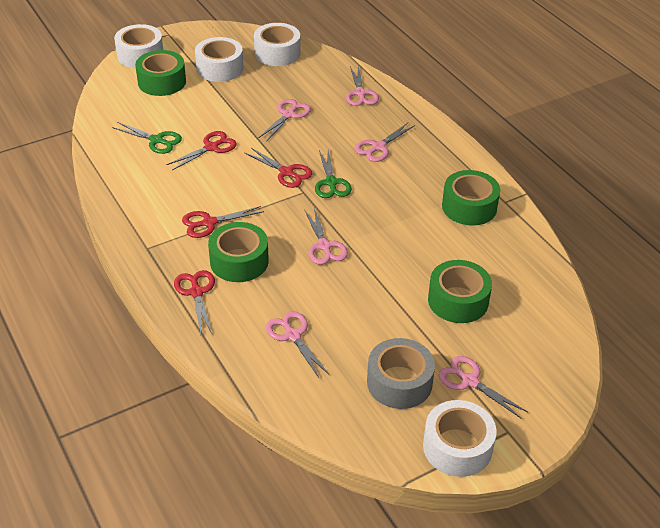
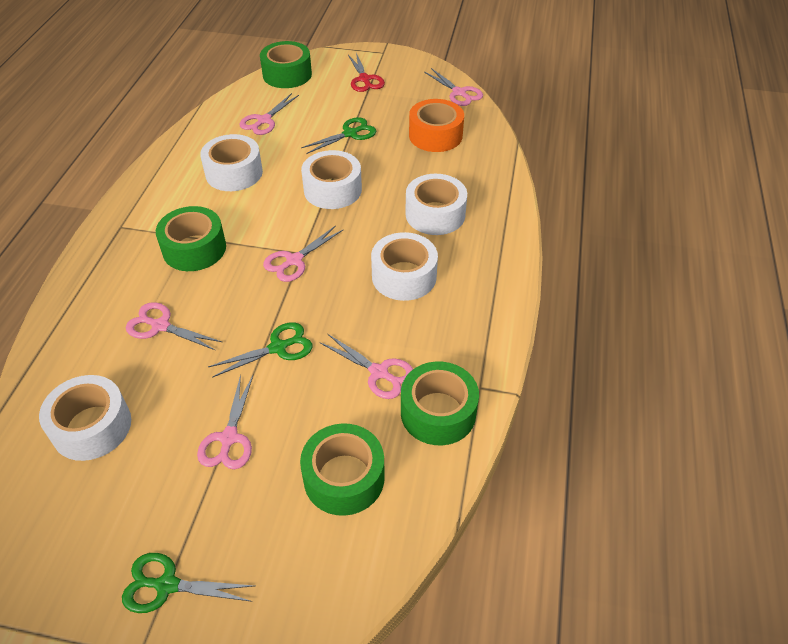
green scissors: 2 -> 3
grey tape: 1 -> 0
orange tape: 0 -> 1
red scissors: 4 -> 1
white tape: 4 -> 5

